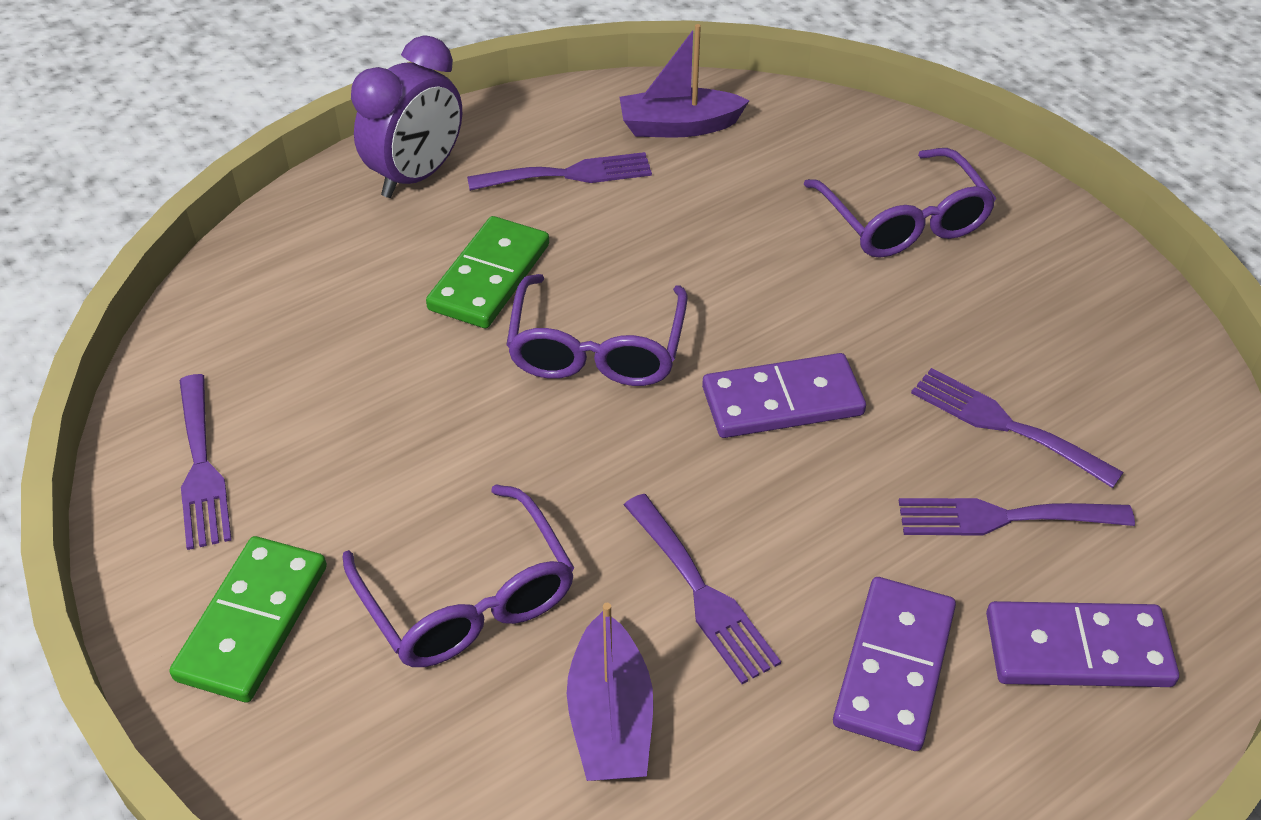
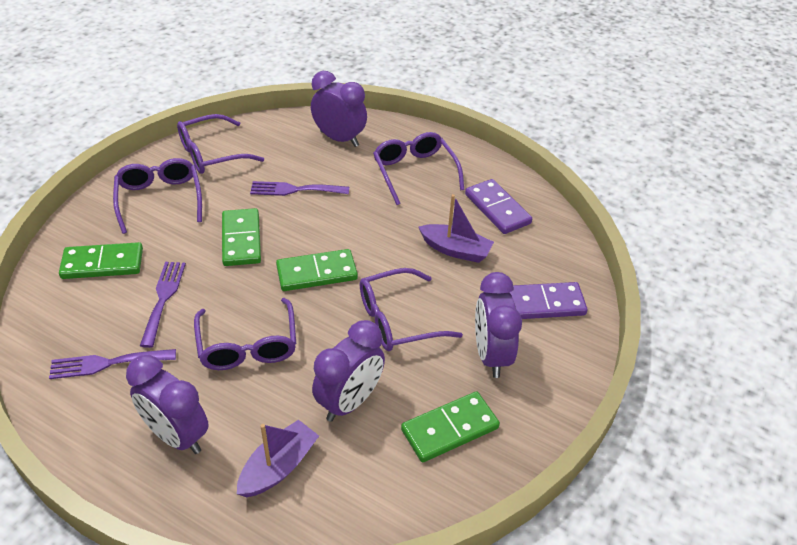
green domino: 2 -> 4
purple clock: 1 -> 4
purple domino: 3 -> 2
purple fork: 5 -> 3
purple glasses: 3 -> 5

